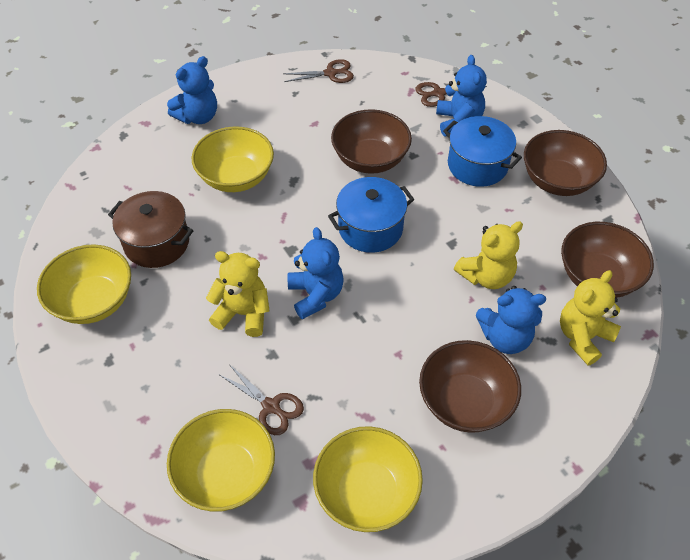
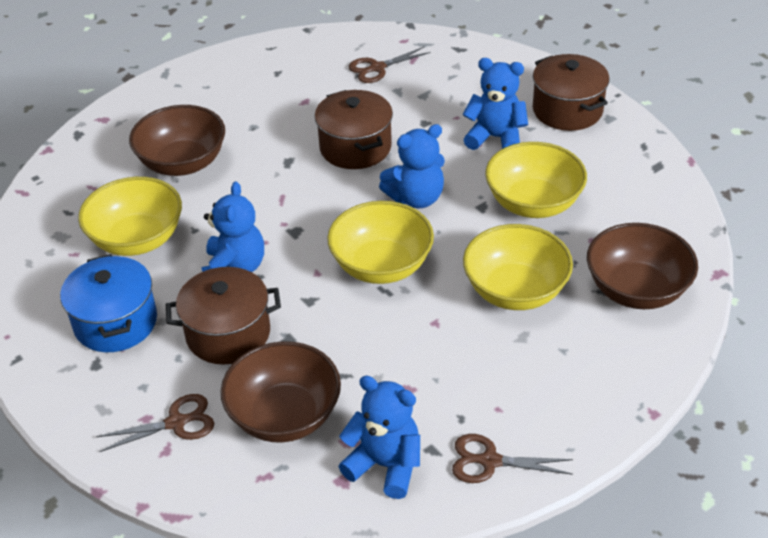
blue pot: 2 -> 1
brown bowl: 4 -> 3
brown pot: 1 -> 3
yellow teddy bear: 3 -> 0

